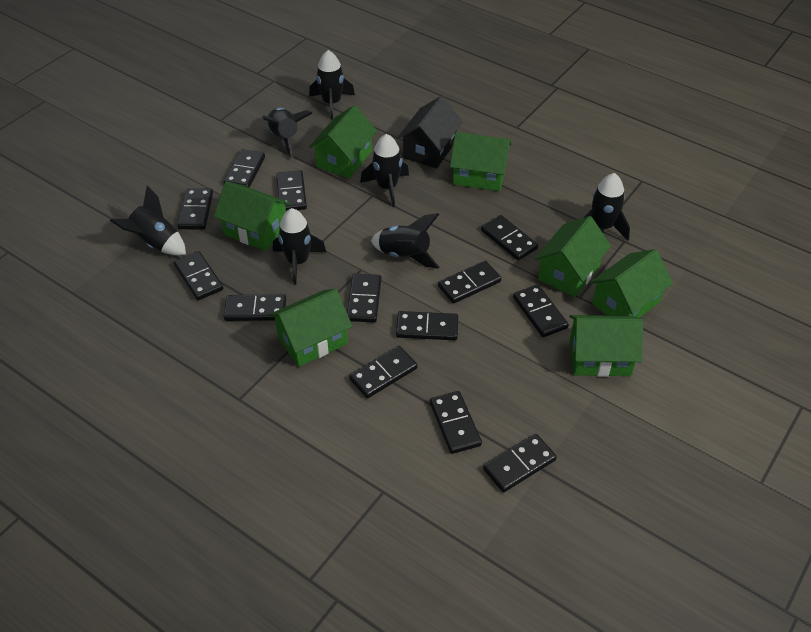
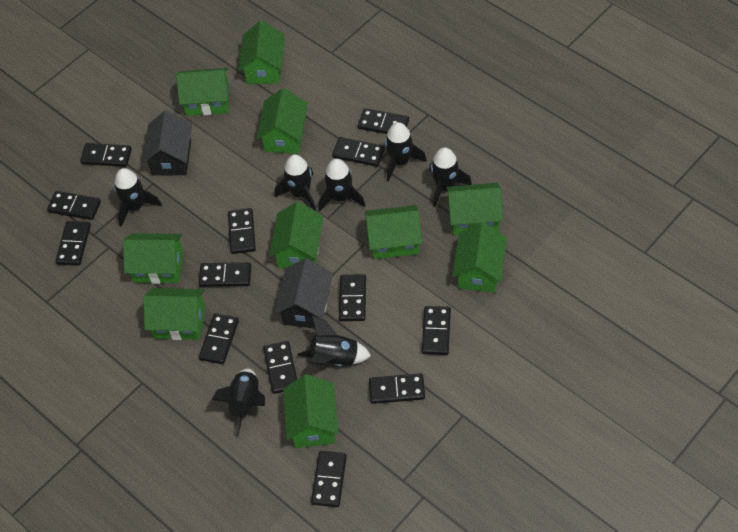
black house: 1 -> 2
green house: 7 -> 10

